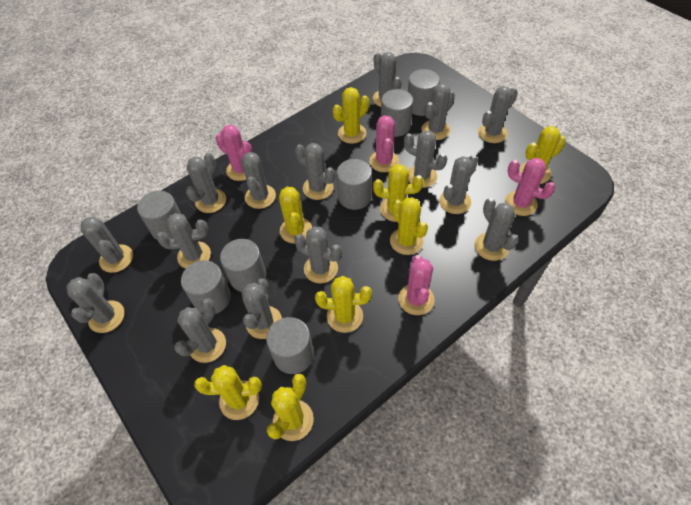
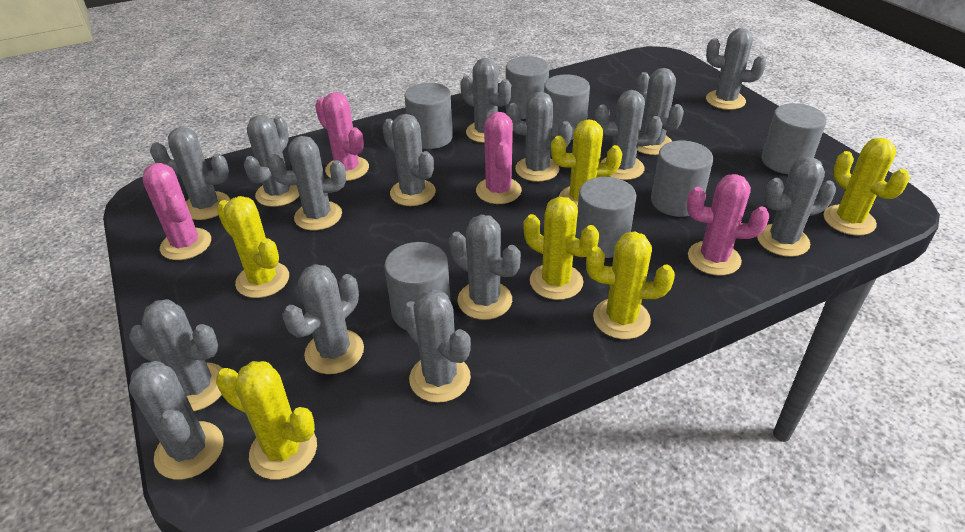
yellow cactus: 8 -> 6

